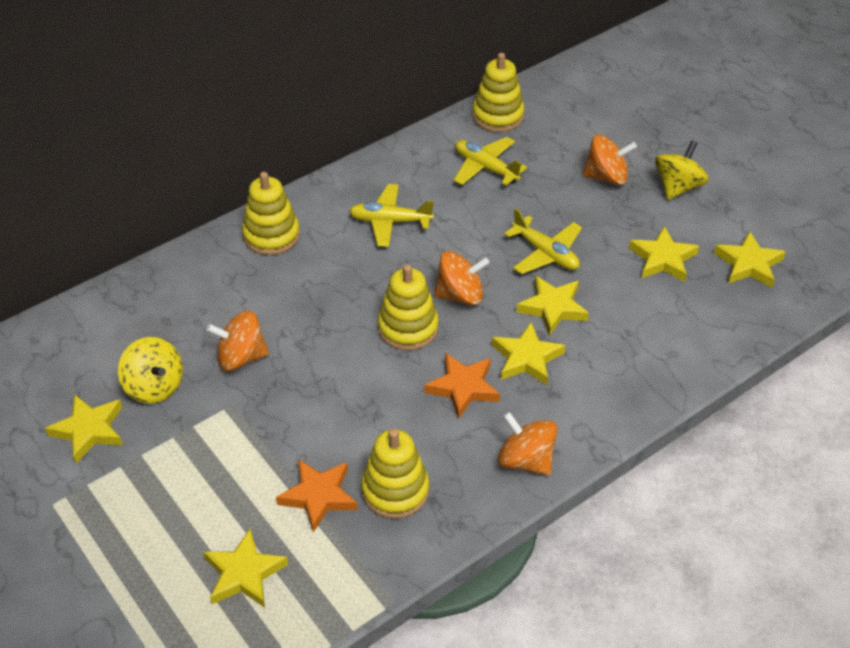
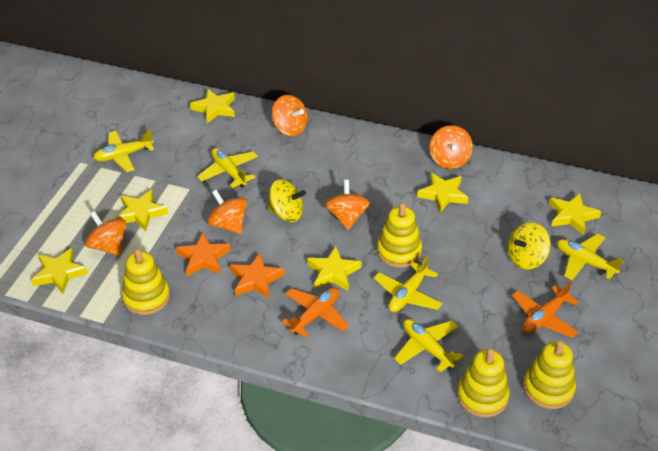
orange plane: 0 -> 2
orange spinning top: 4 -> 5
yellow plane: 3 -> 5

